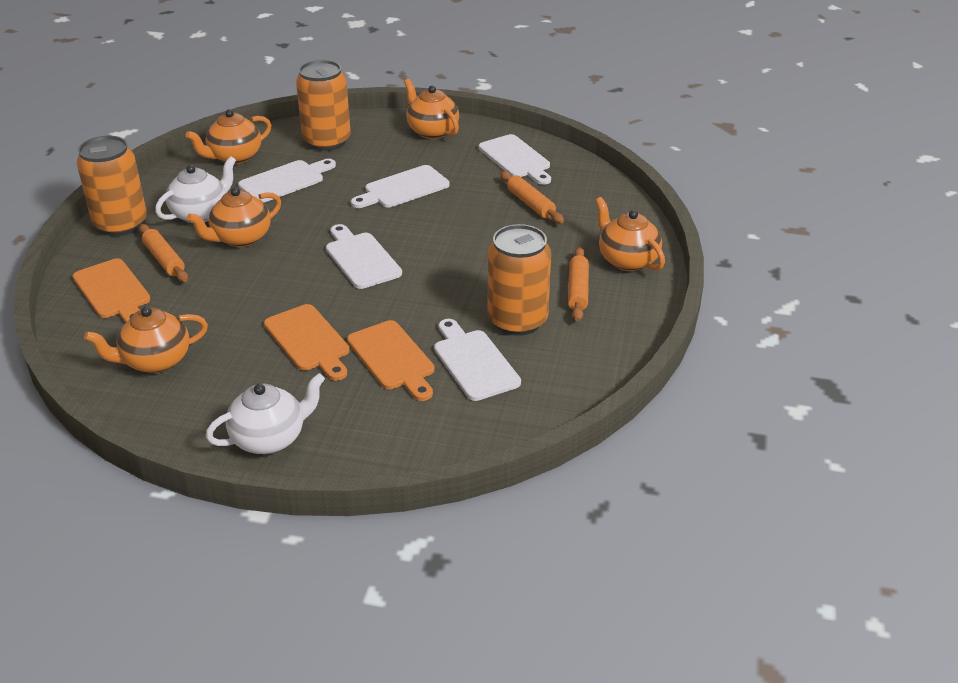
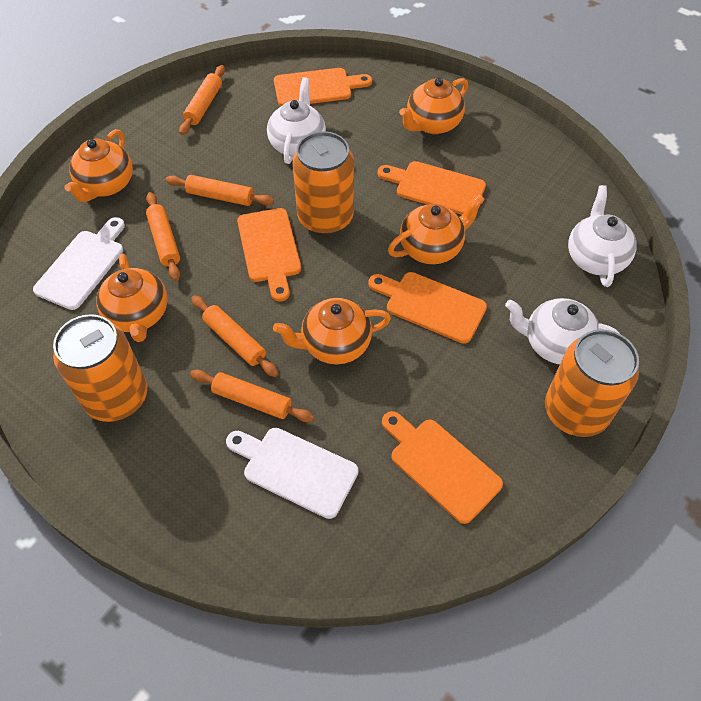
orange cutting board: 3 -> 5
orange rolling pin: 3 -> 5
white cutting board: 5 -> 2
white teapot: 2 -> 3

